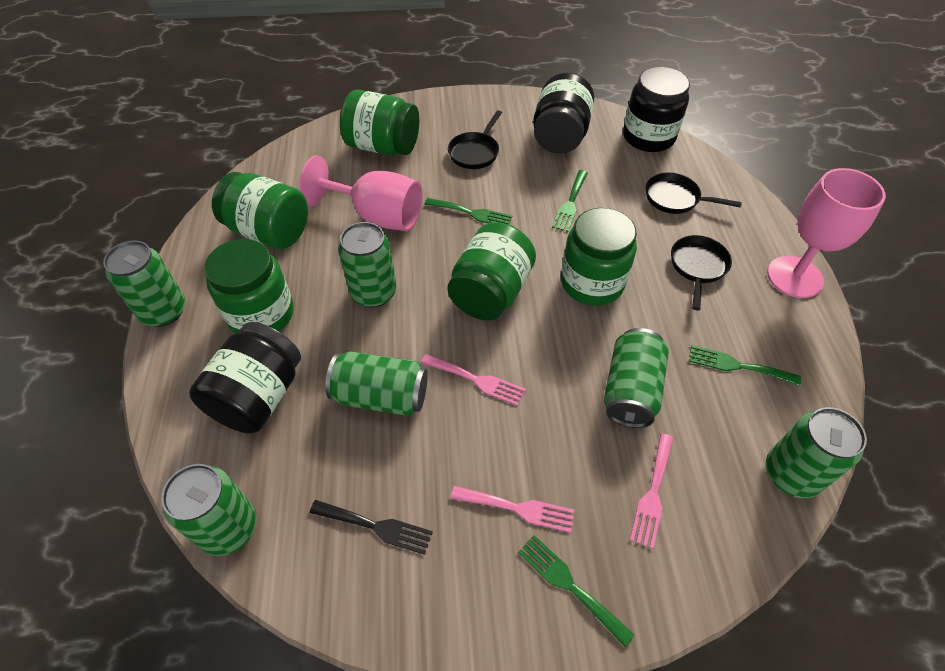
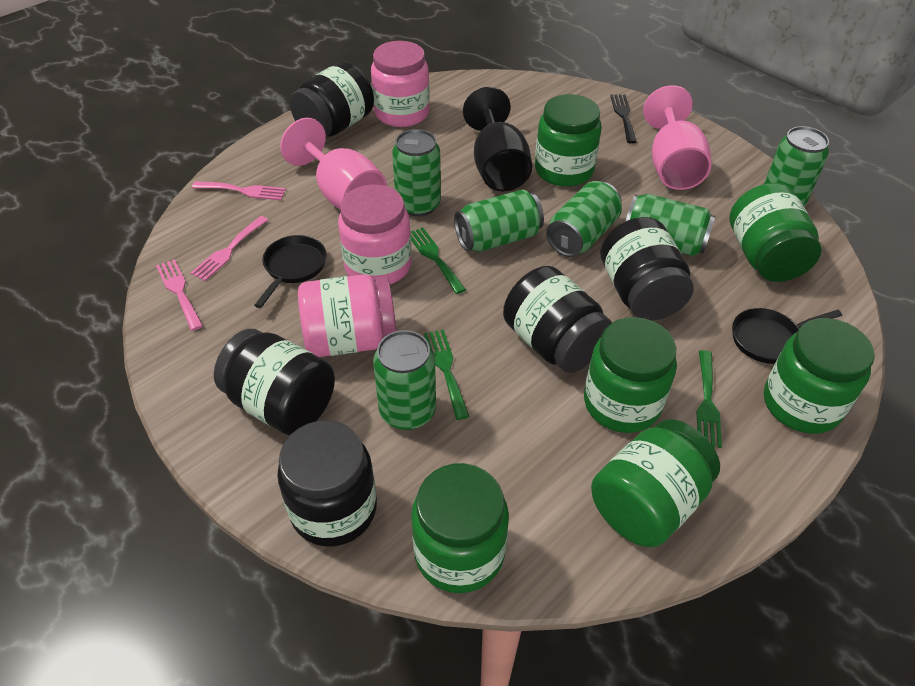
black goblet: 0 -> 1
black jar: 3 -> 5
black pan: 3 -> 2
green fork: 4 -> 3
green jar: 5 -> 6
pink jar: 0 -> 3

